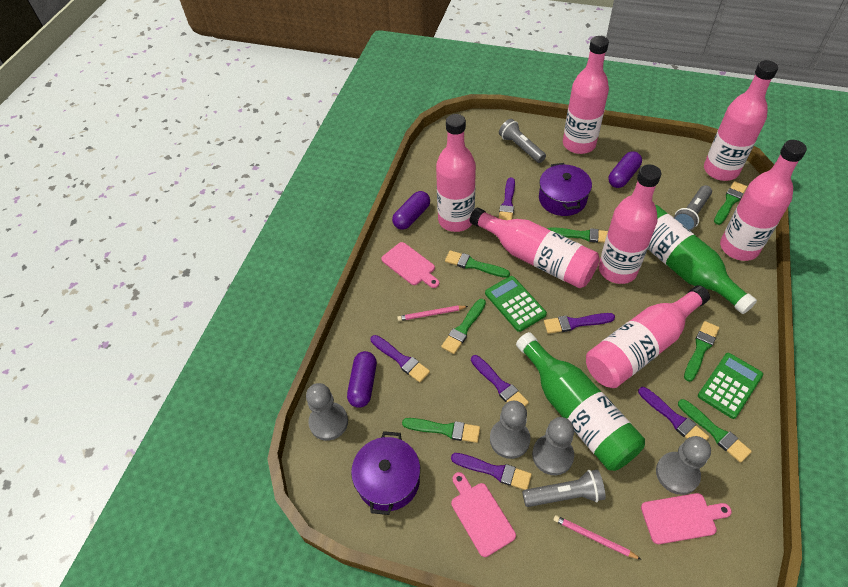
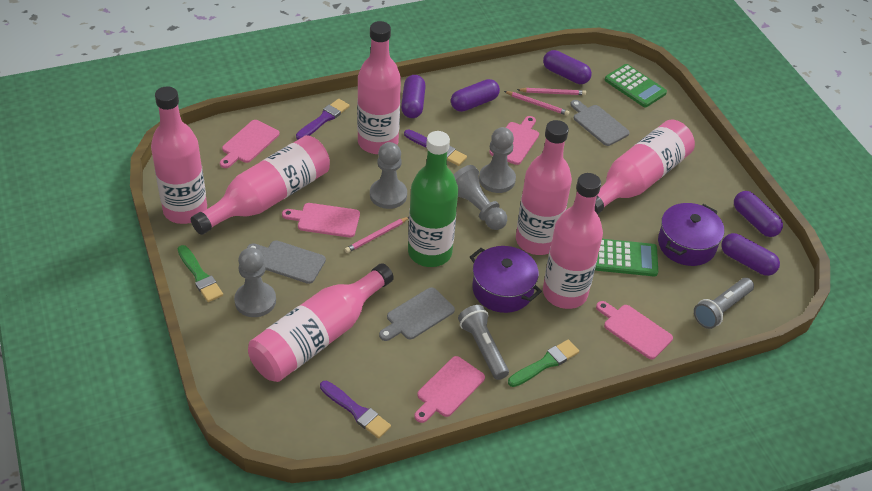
green bottle: 2 -> 1
green brush: 7 -> 2
grey cutting board: 0 -> 3
grey flashlight: 3 -> 2
pink cutting board: 3 -> 5
pink pencil: 2 -> 3
purple brush: 6 -> 3
purple capsule: 3 -> 5

